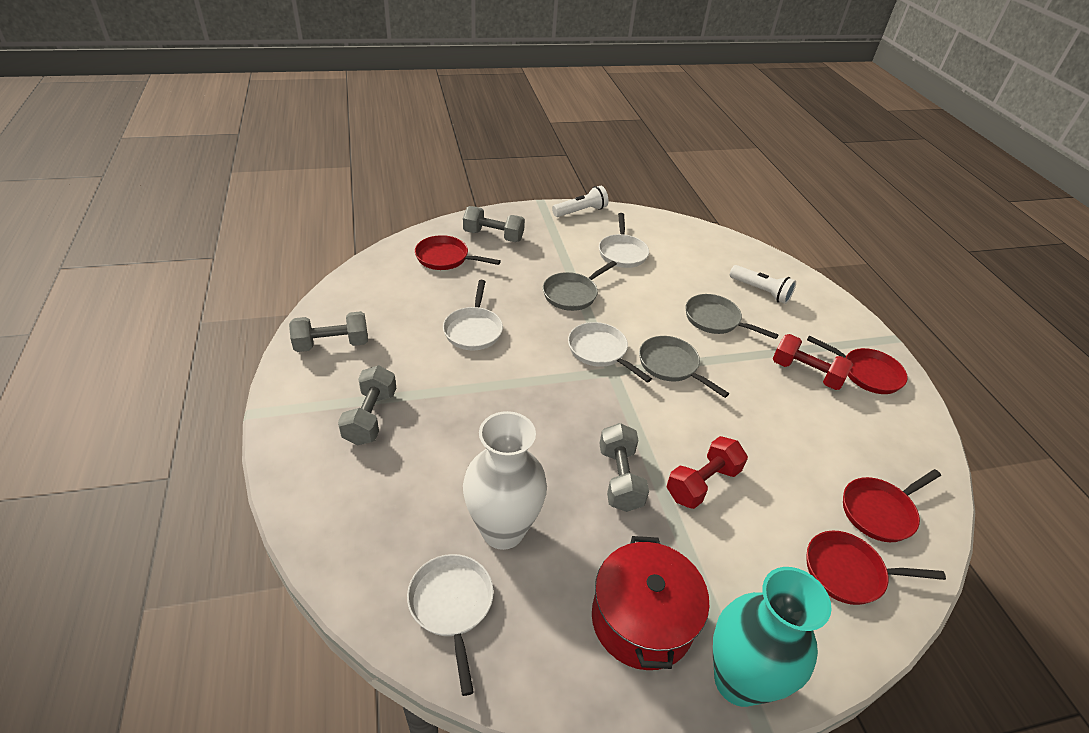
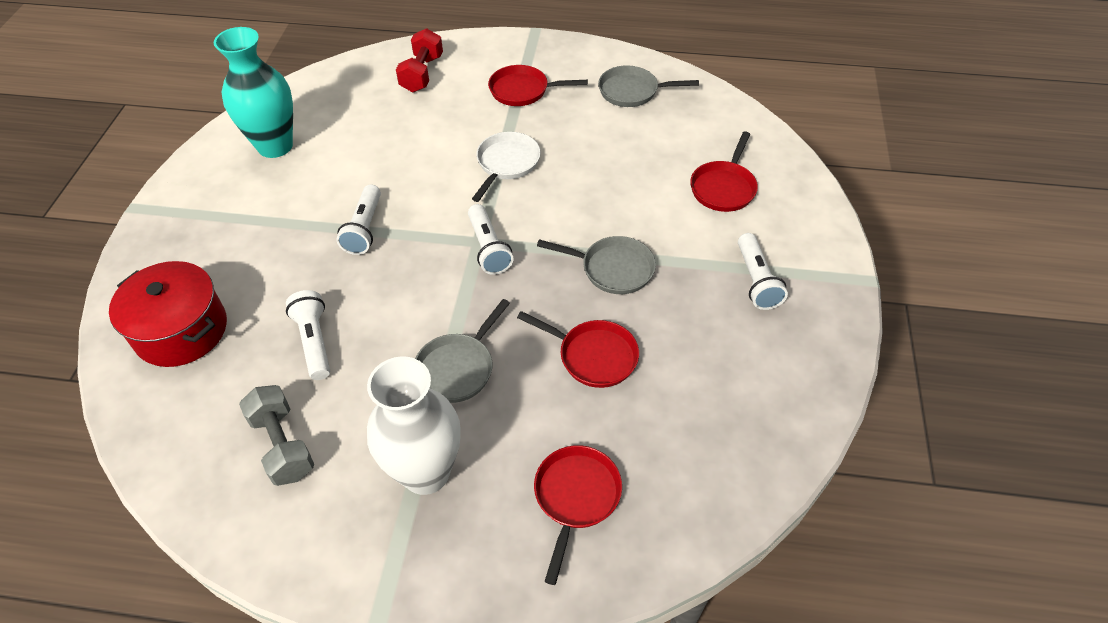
grey dumbbell: 4 -> 1
red dumbbell: 2 -> 1
white flashlight: 2 -> 4
white pan: 4 -> 1

